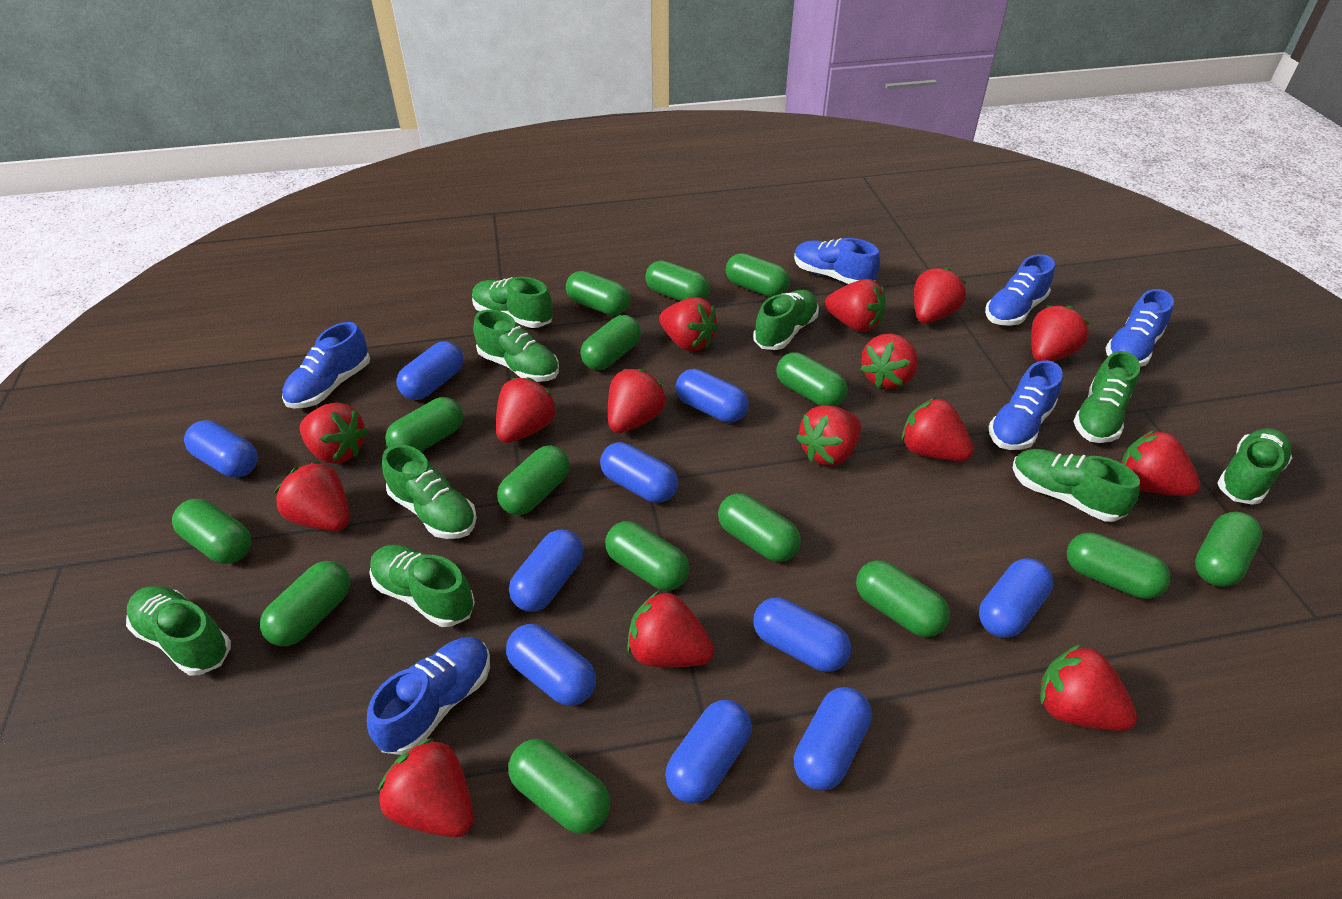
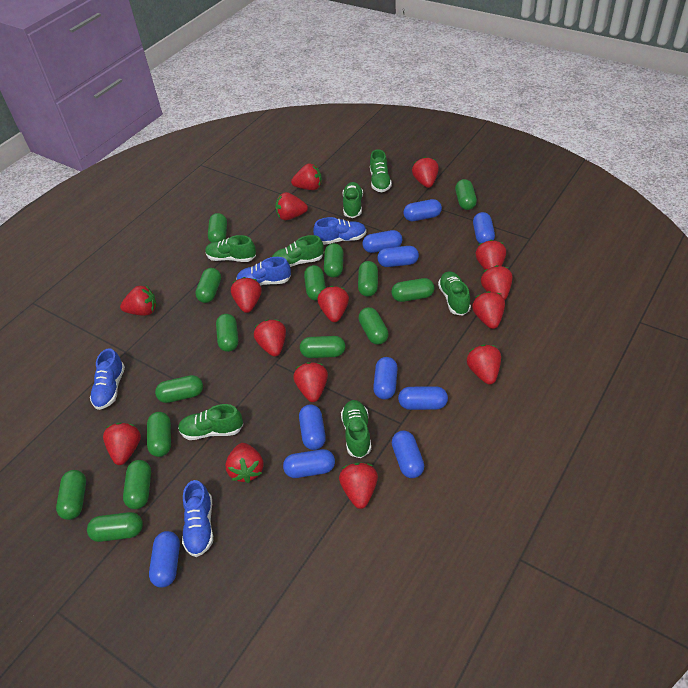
blue shoe: 6 -> 4
green shoe: 9 -> 7

